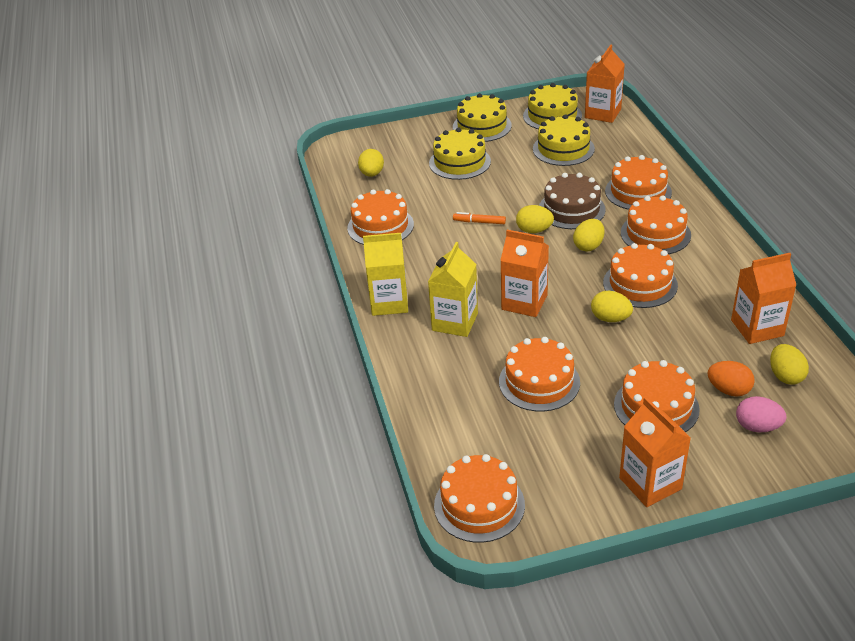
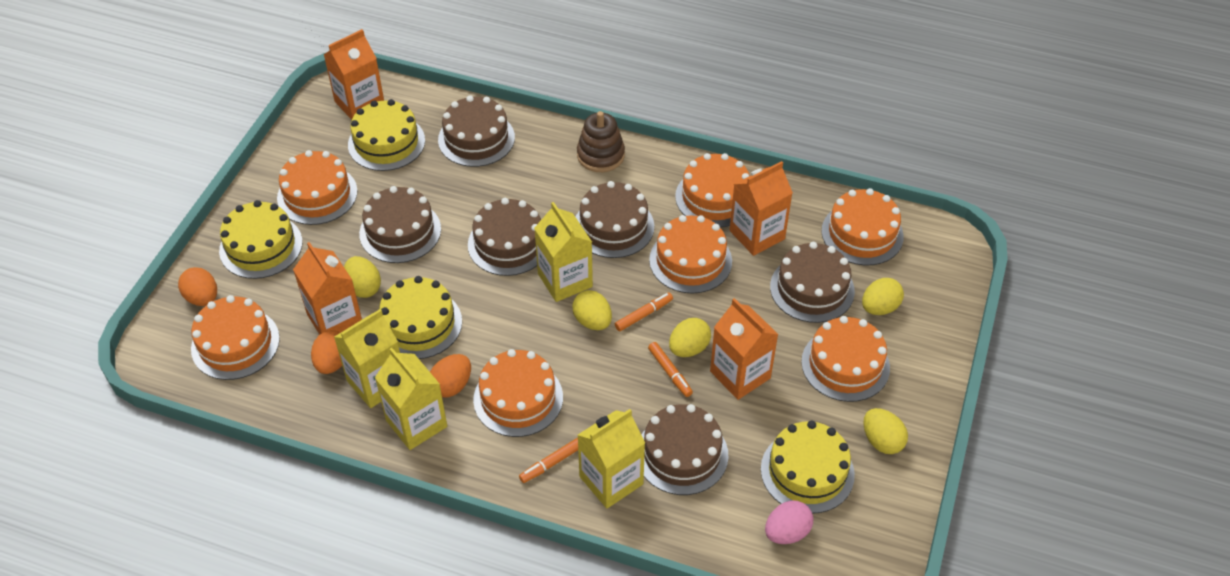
brown cake: 1 -> 6
brown stacking toy: 0 -> 1
orange egg: 1 -> 3
orange marker: 1 -> 3
yellow carton: 2 -> 4

